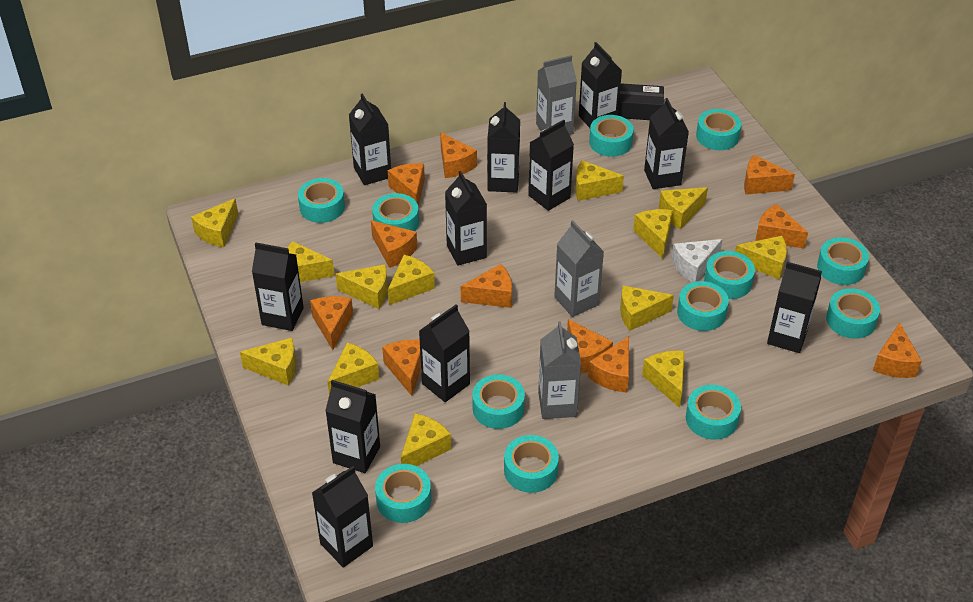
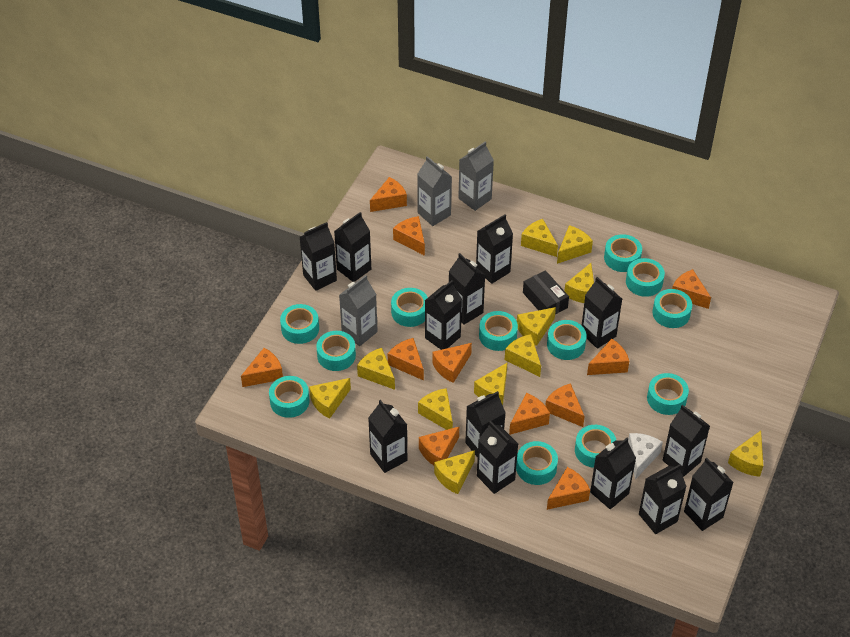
black carton: 11 -> 13
yellow cheese: 13 -> 11

